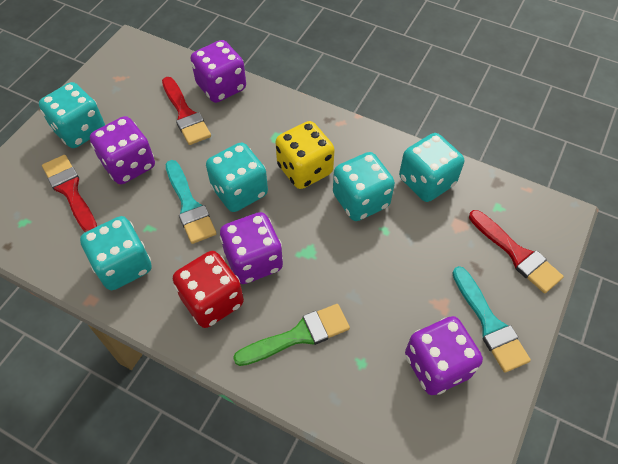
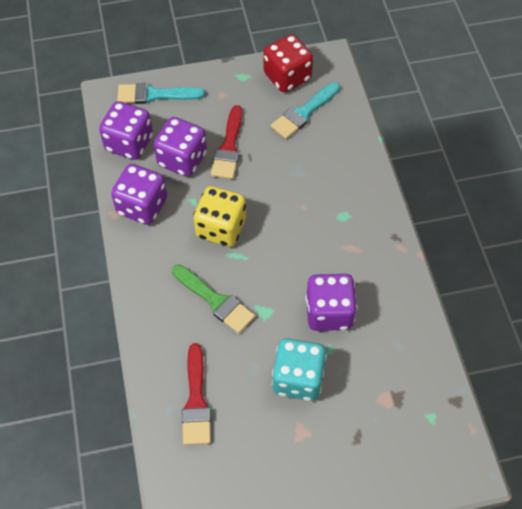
red brush: 3 -> 2
turquoise dice: 5 -> 1

